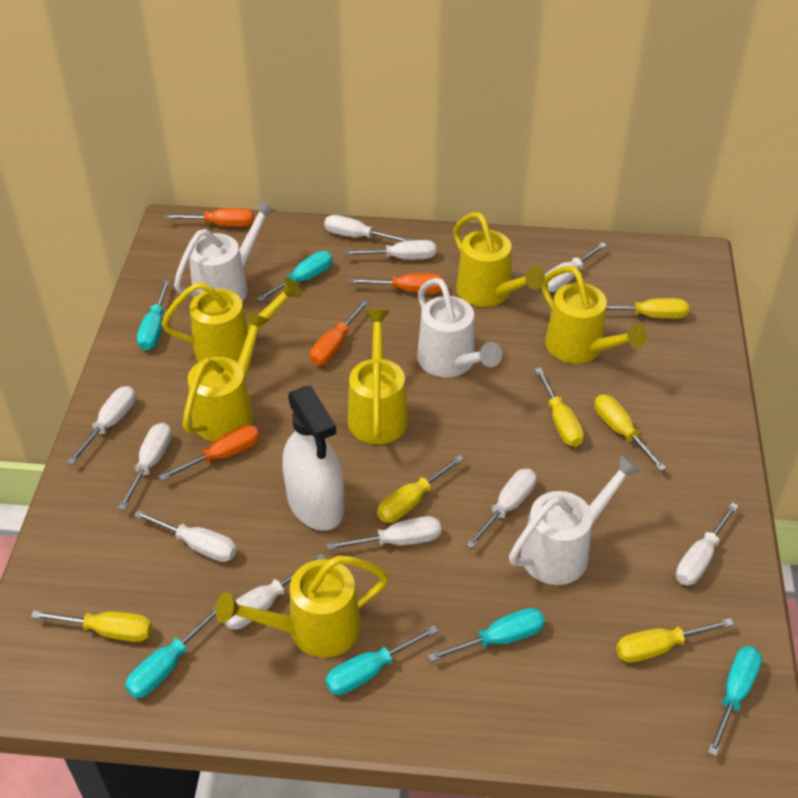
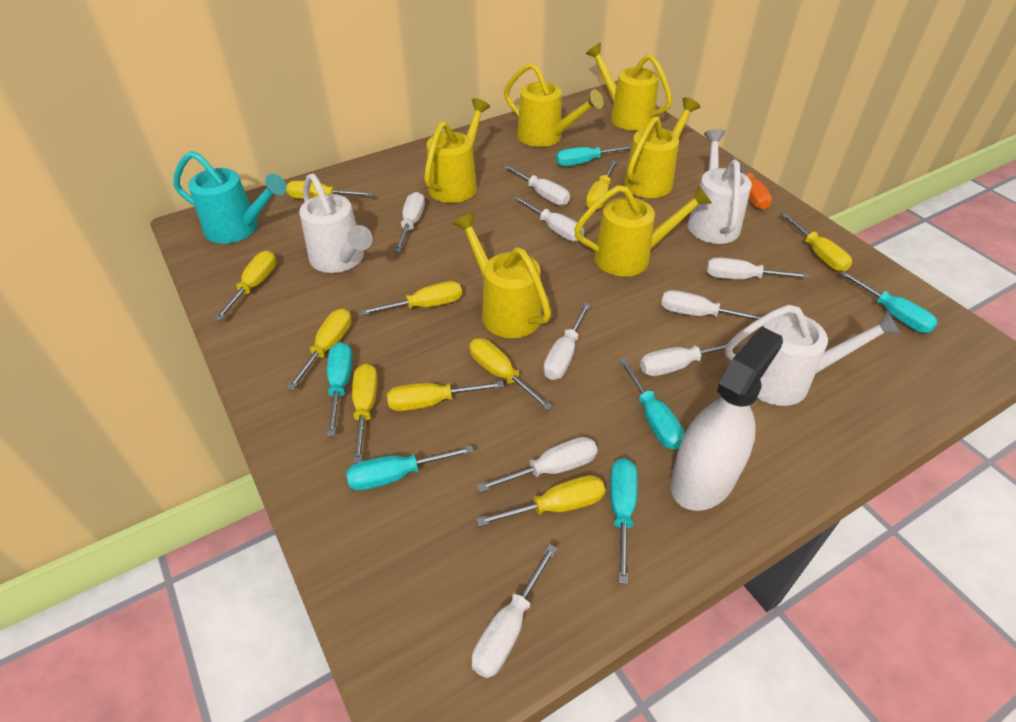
orange screwdriver: 4 -> 1
turquoise watering can: 0 -> 1
white screwdriver: 10 -> 9
yellow screwdriver: 6 -> 10

